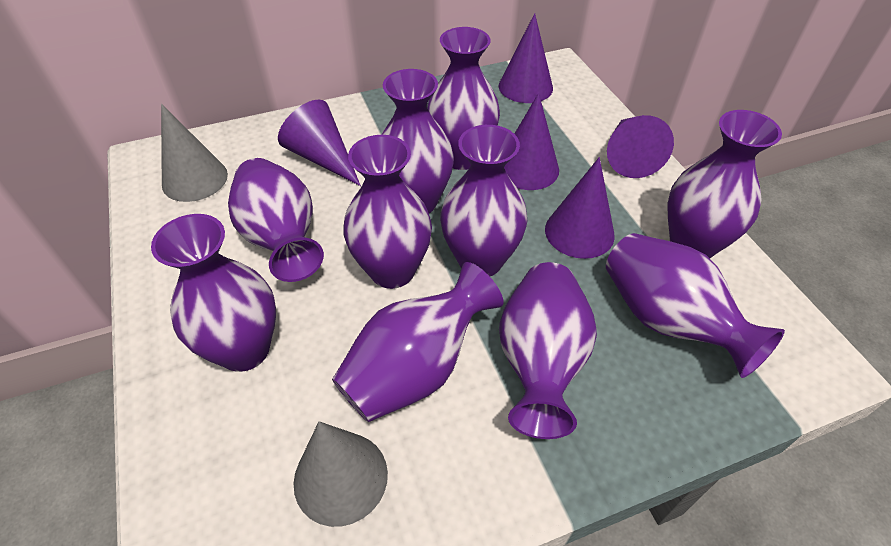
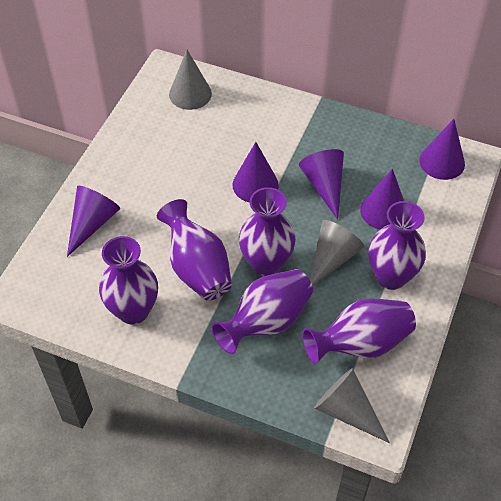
grey cone: 2 -> 3
purple vase: 10 -> 6

